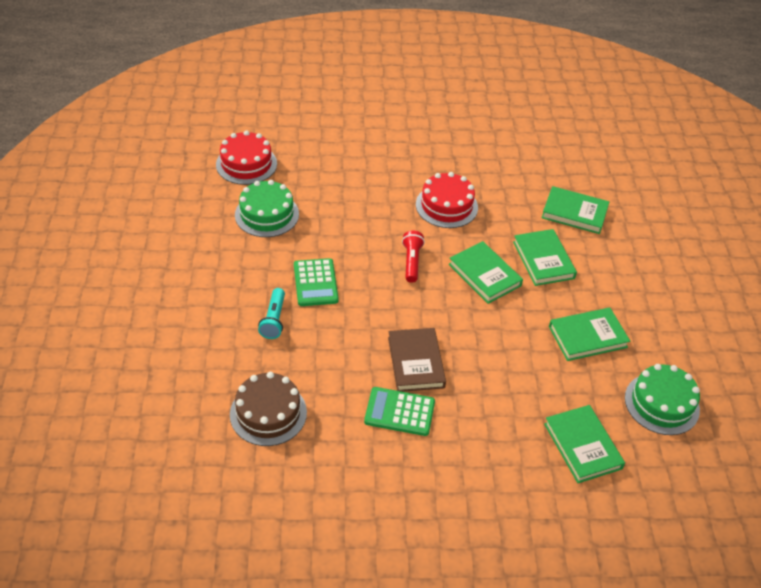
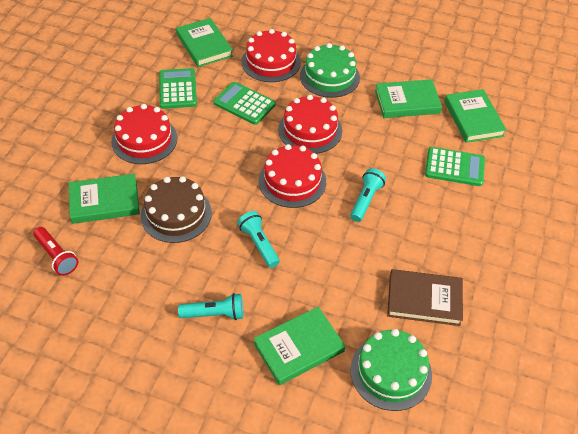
green calculator: 2 -> 3
red cake: 2 -> 4
turquoise flashlight: 1 -> 3

